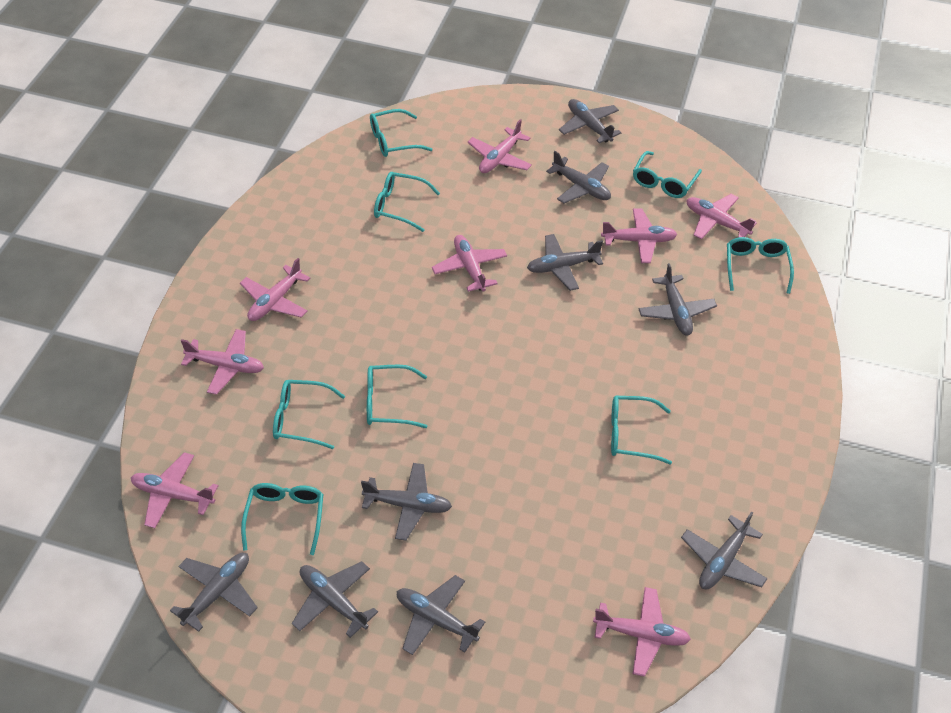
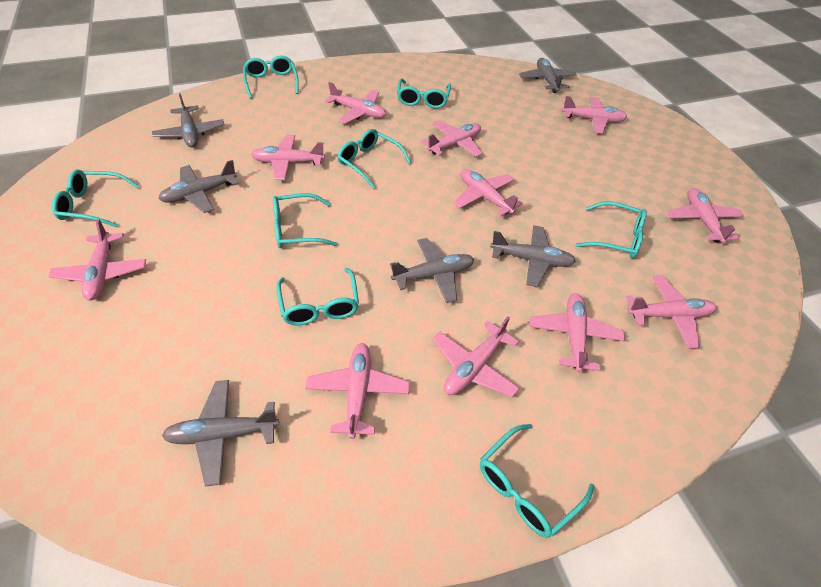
grey plane: 9 -> 6
pink plane: 8 -> 11

